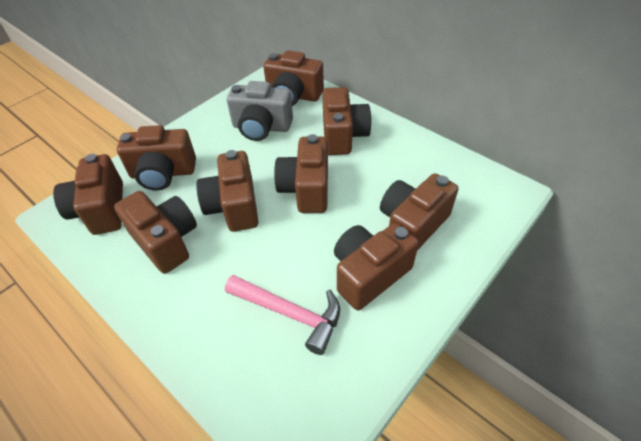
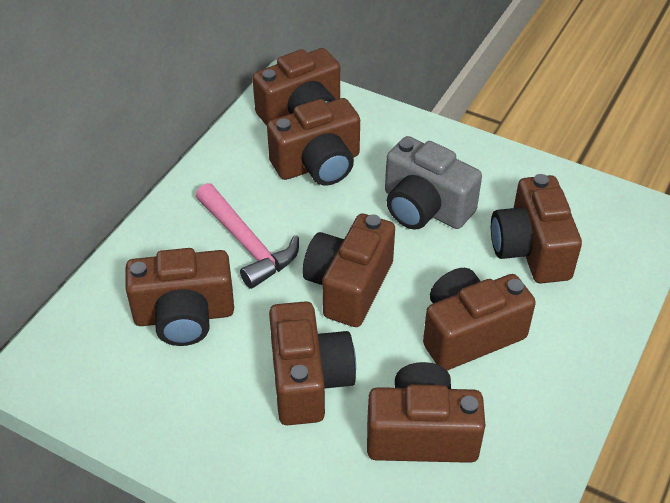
brown camera: 9 -> 8

